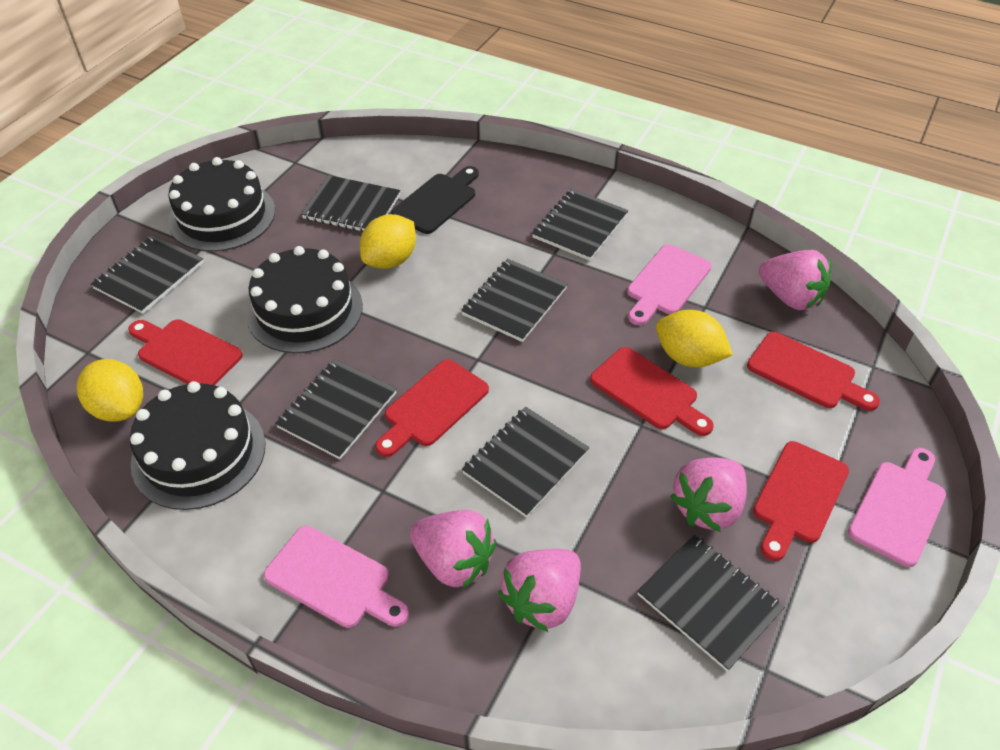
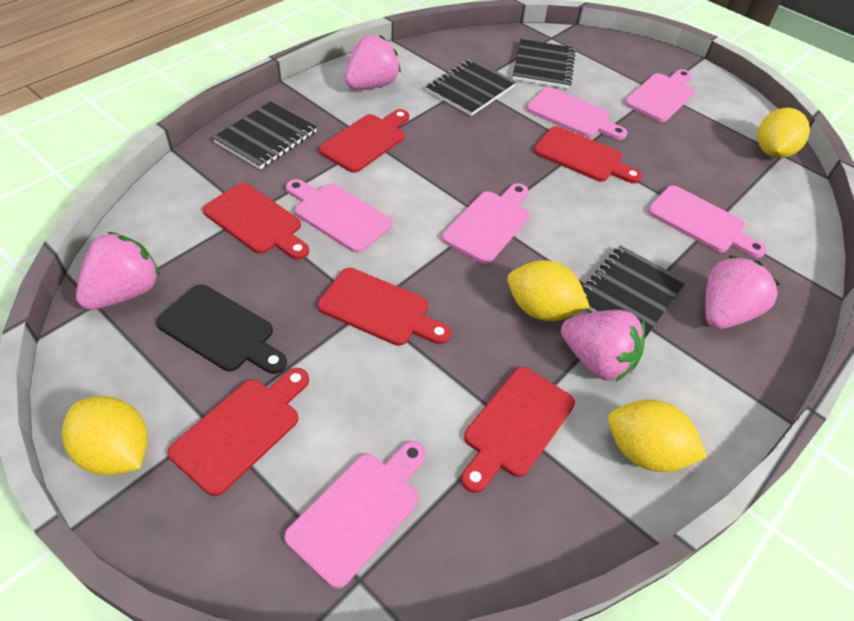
black cake: 3 -> 0
black notebook: 7 -> 4
pink cutting board: 3 -> 6
red cutting board: 5 -> 6
yellow lemon: 3 -> 4

